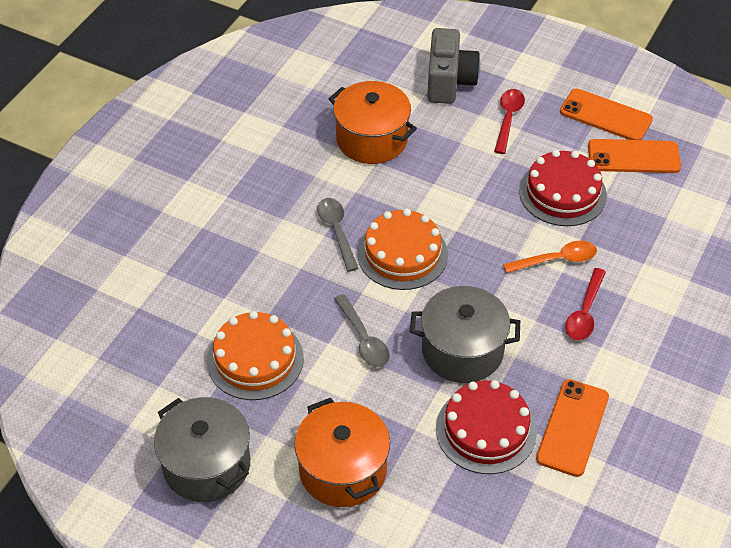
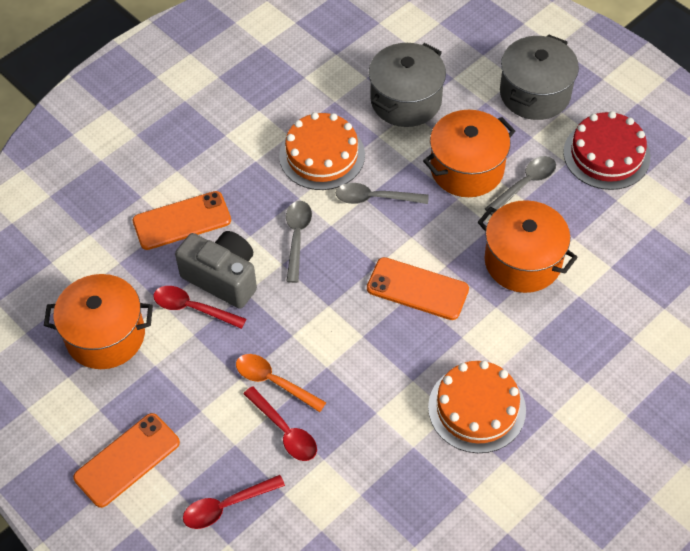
grey spoon: 2 -> 3
orange pot: 2 -> 3
red cake: 2 -> 1
red spoon: 2 -> 3

